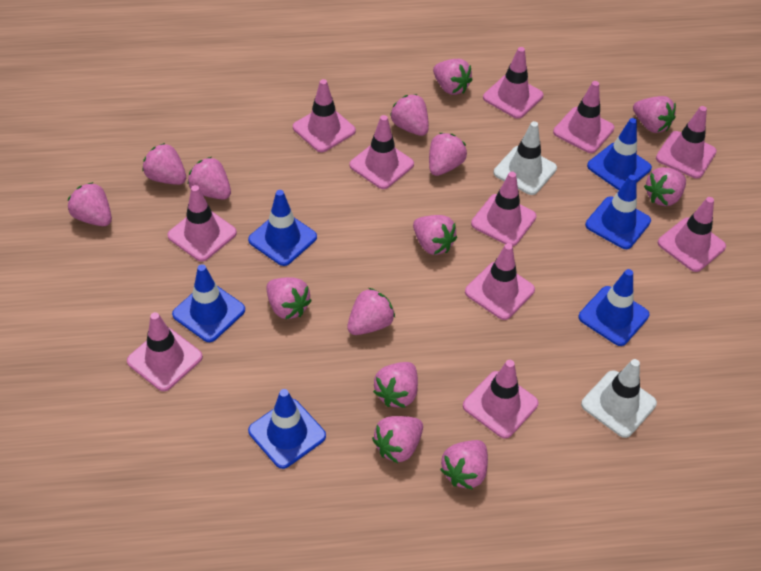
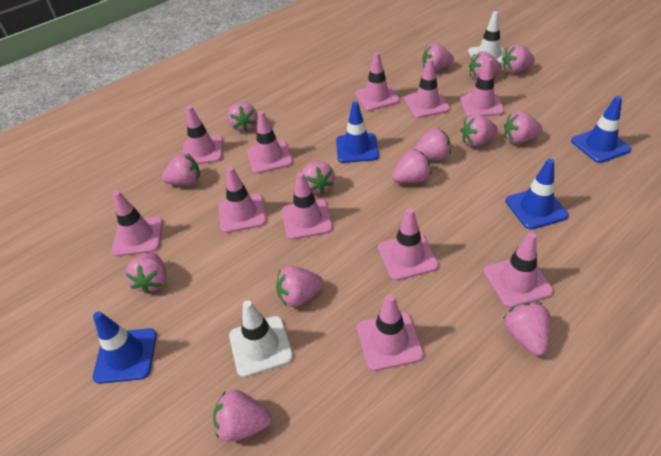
blue traffic cone: 6 -> 4

